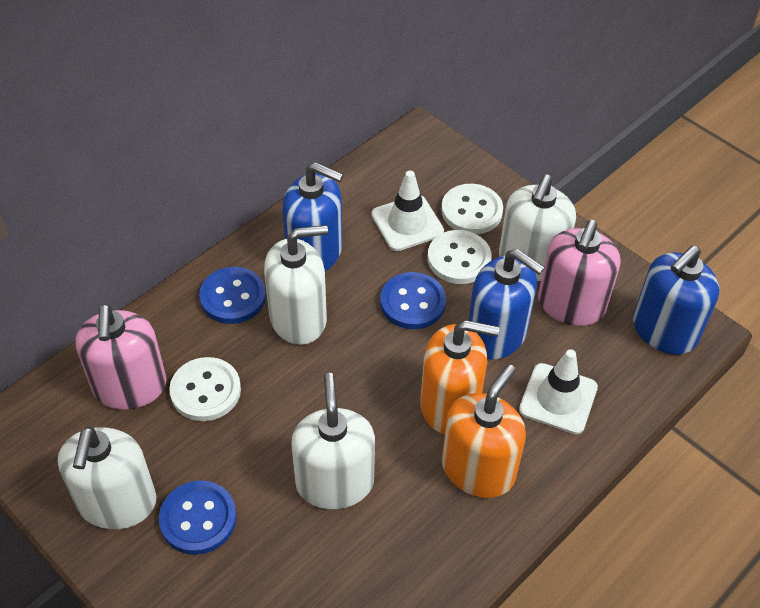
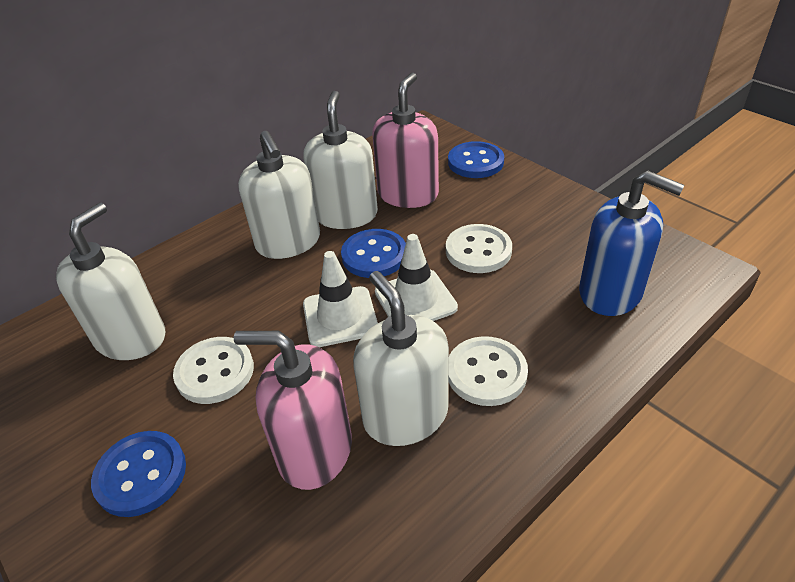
blue soap dispenser: 3 -> 1
orange soap dispenser: 2 -> 0

